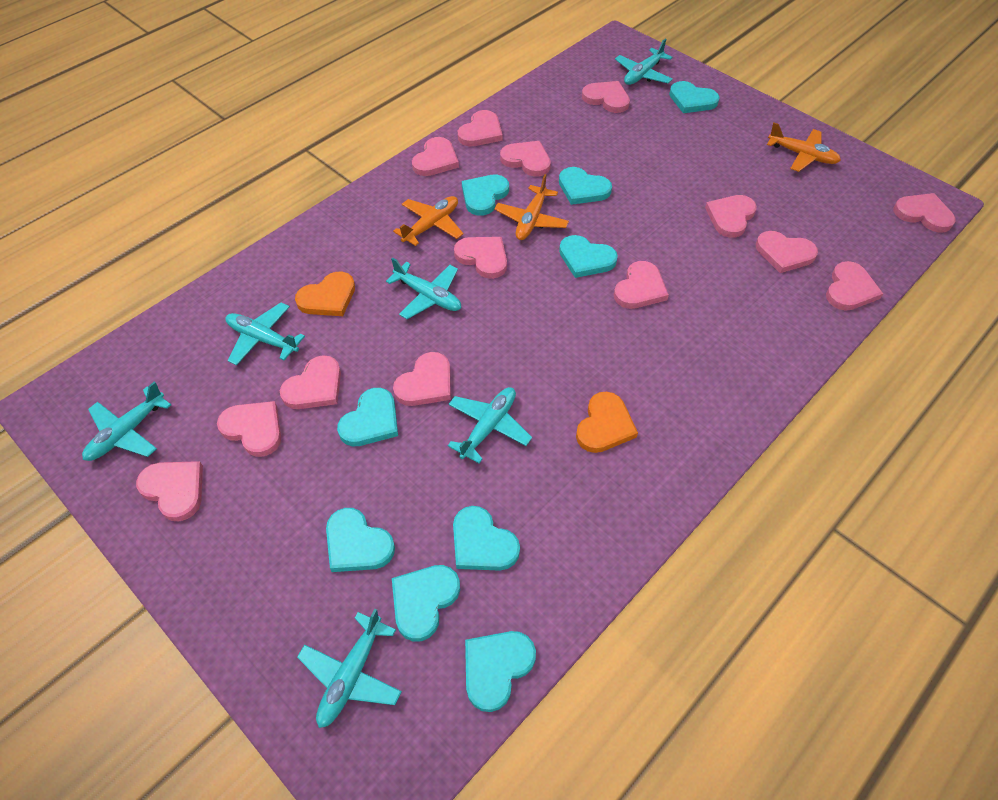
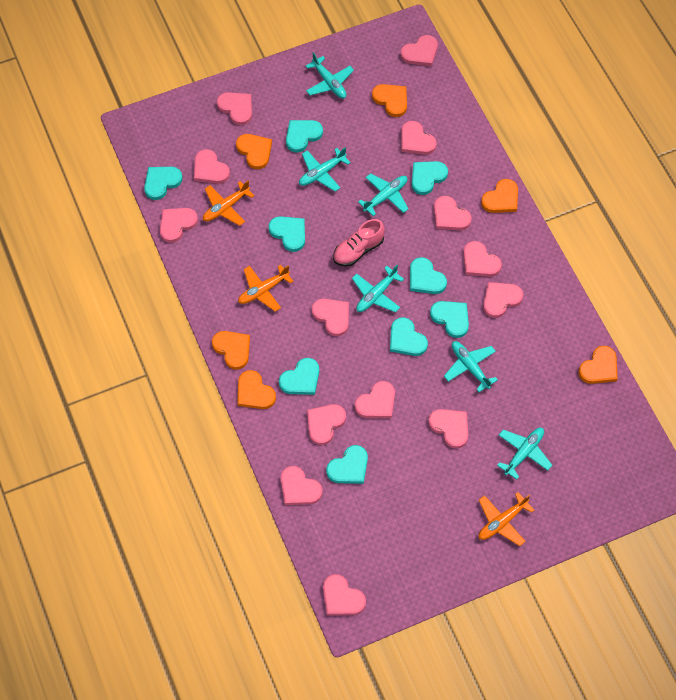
orange heart: 2 -> 6
pink shoe: 0 -> 1

